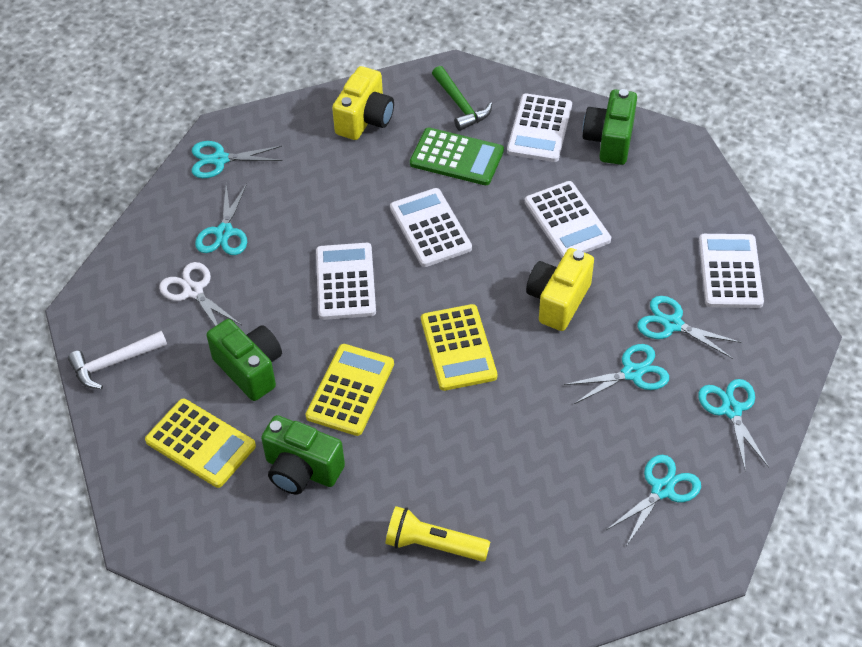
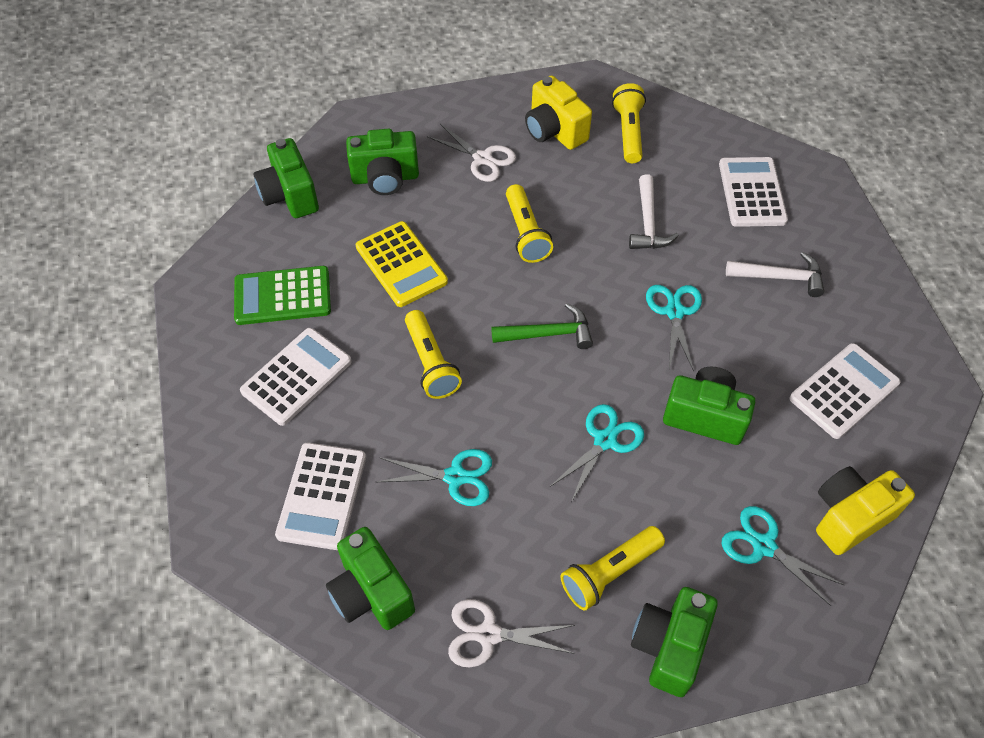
green camera: 3 -> 5
turquoise scissors: 6 -> 4
white calculator: 5 -> 4
white hammer: 1 -> 2
white scissors: 1 -> 2
yellow calculator: 3 -> 1
yellow flashlight: 1 -> 4

